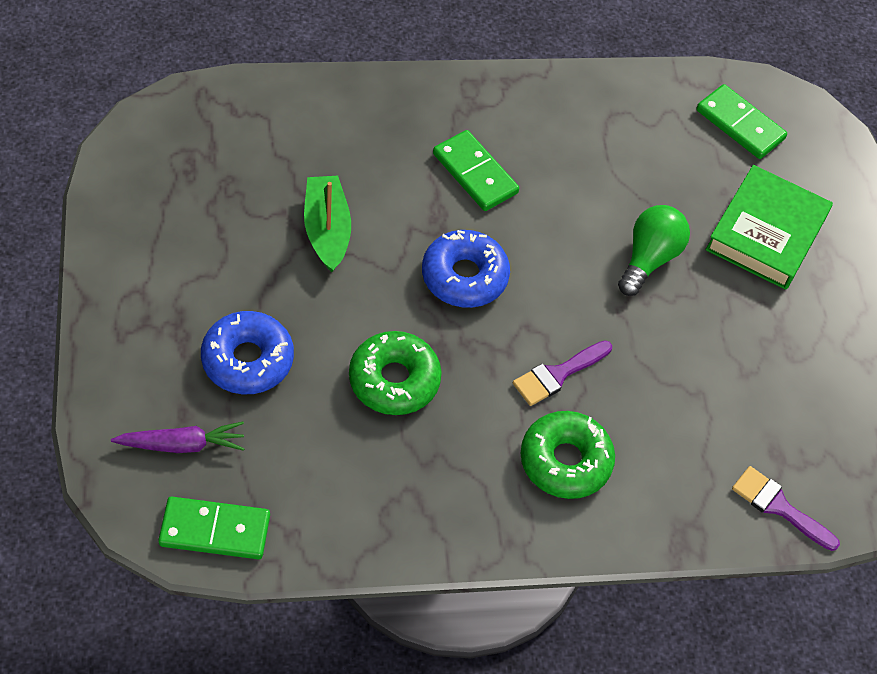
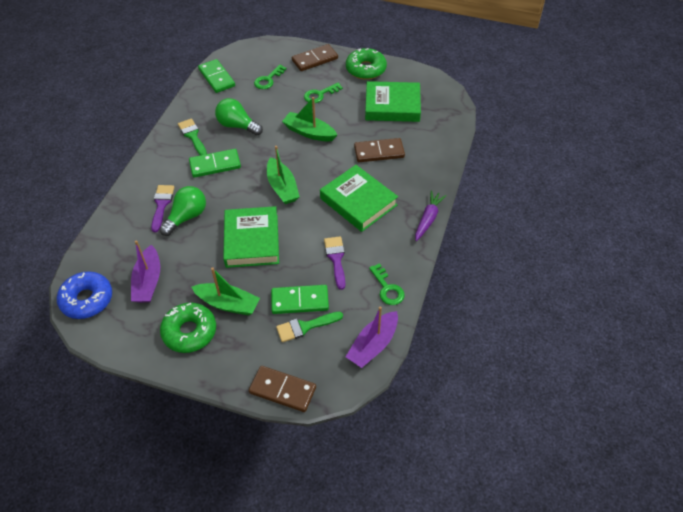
blue donut: 2 -> 1
brown domino: 0 -> 3
green boat: 1 -> 3
green book: 1 -> 3
green brush: 0 -> 2
green key: 0 -> 3
green light bulb: 1 -> 2
purple boat: 0 -> 2

